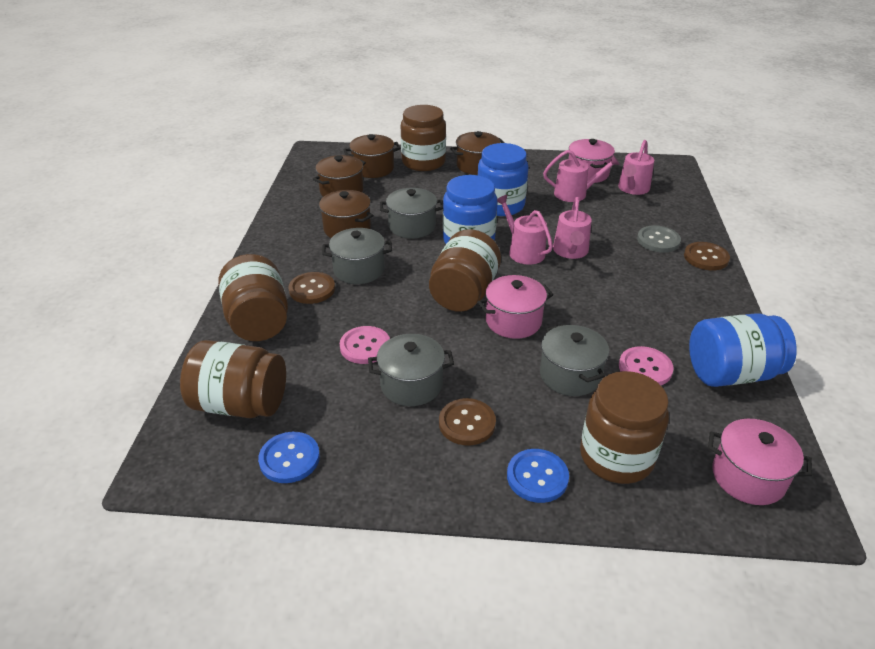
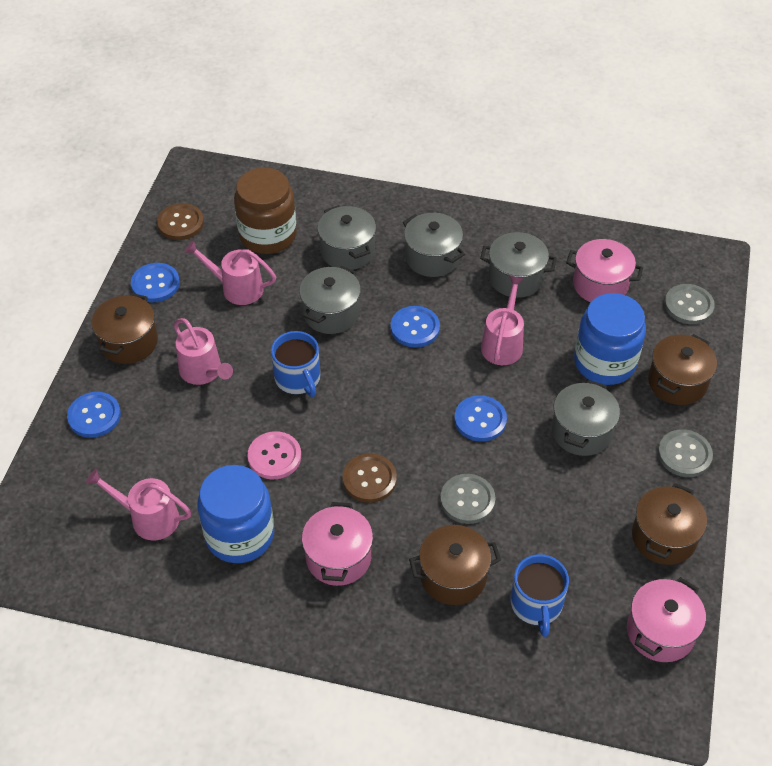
blue button: 2 -> 4
blue jar: 3 -> 2
blue mug: 0 -> 2
brown button: 3 -> 2
brown jar: 5 -> 1
grey button: 1 -> 3
grey pot: 4 -> 5
pink button: 2 -> 1

